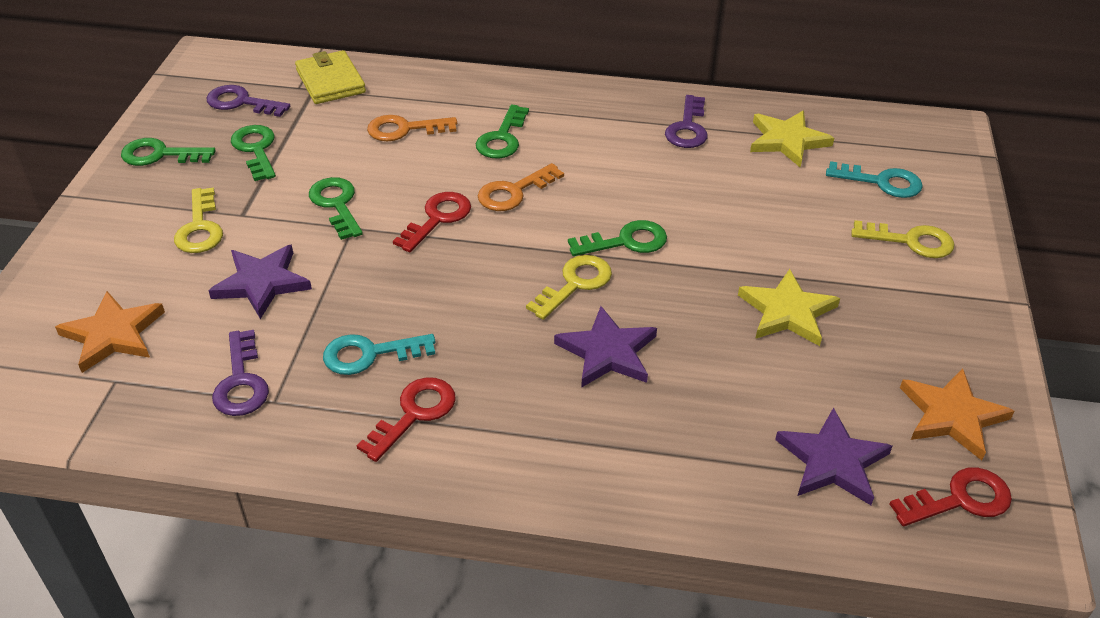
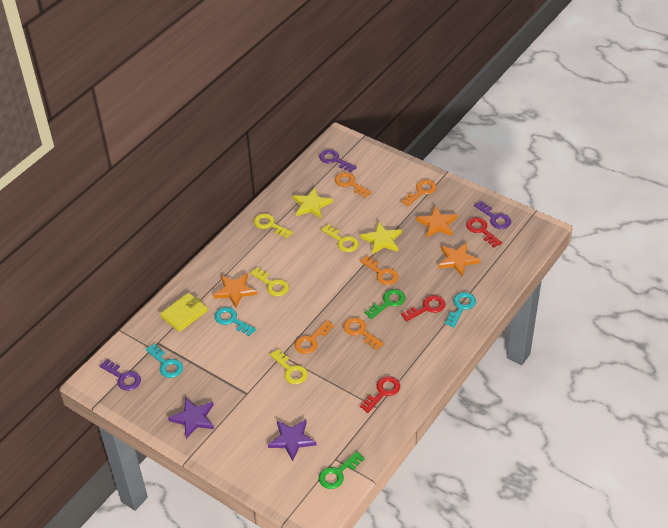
green key: 5 -> 2
orange key: 2 -> 5
orange star: 2 -> 3
purple star: 3 -> 2
turquoise key: 2 -> 3
yellow key: 3 -> 4

